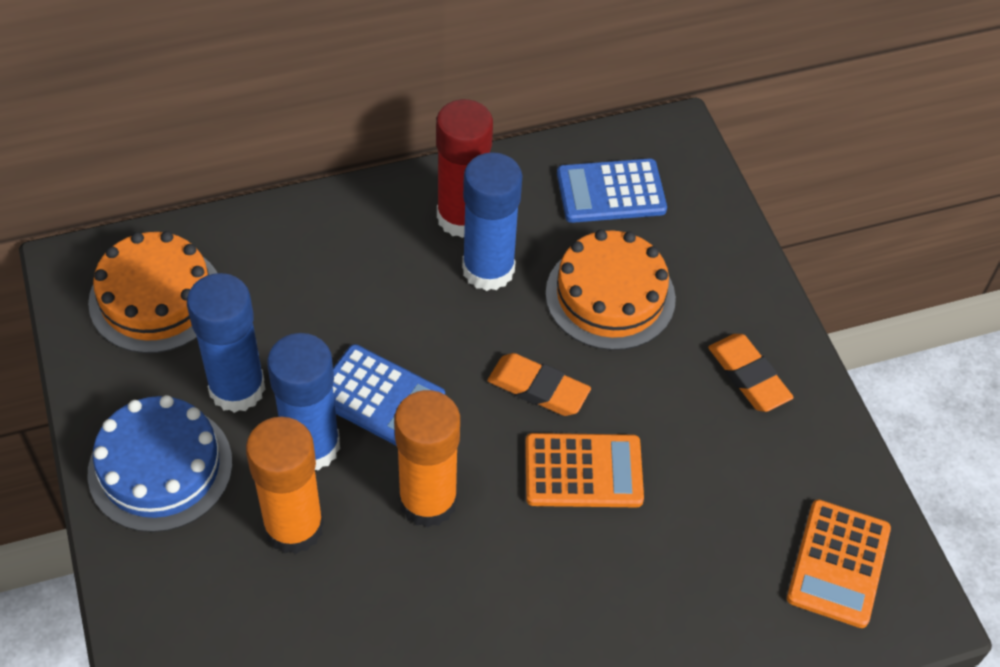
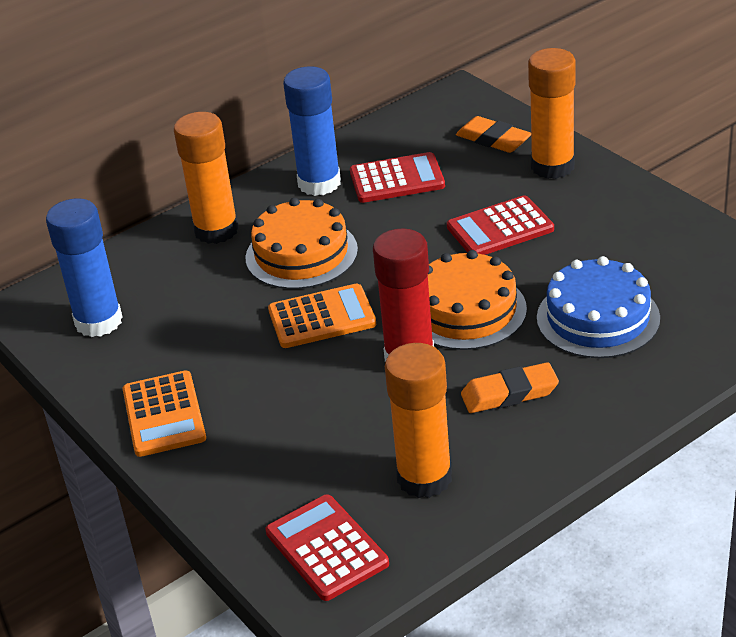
blue calculator: 2 -> 0
blue glue stick: 3 -> 2
orange glue stick: 2 -> 3
red calculator: 0 -> 3

